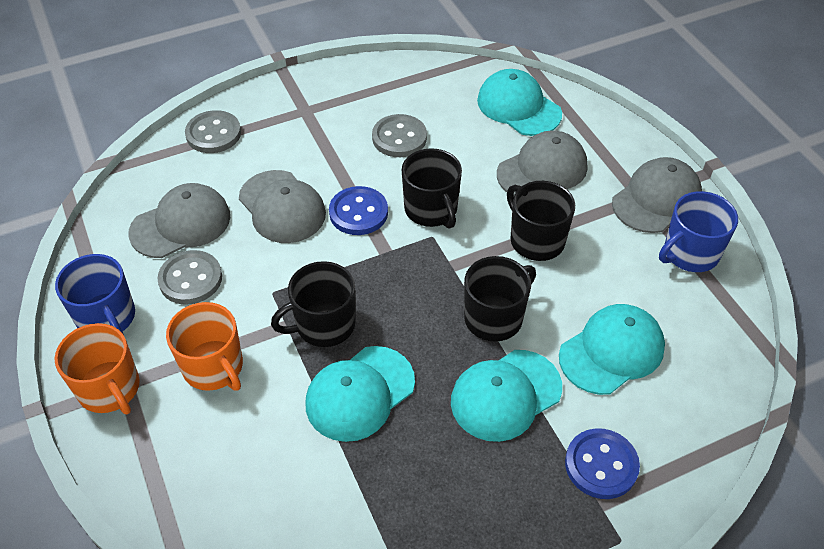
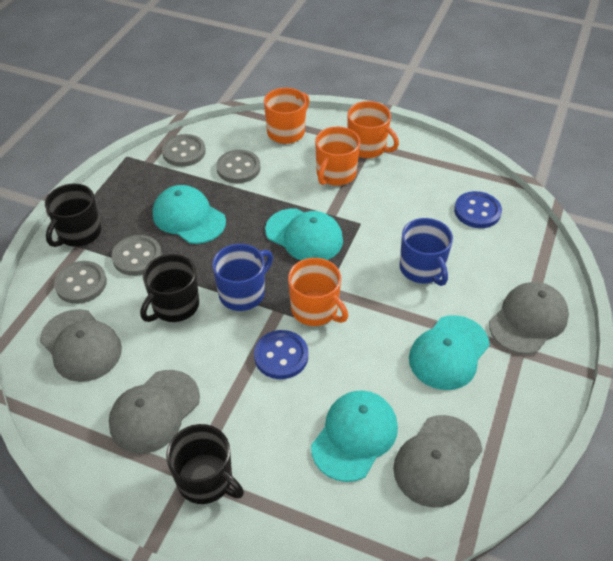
black mug: 4 -> 3
grey button: 3 -> 4
orange mug: 2 -> 4

